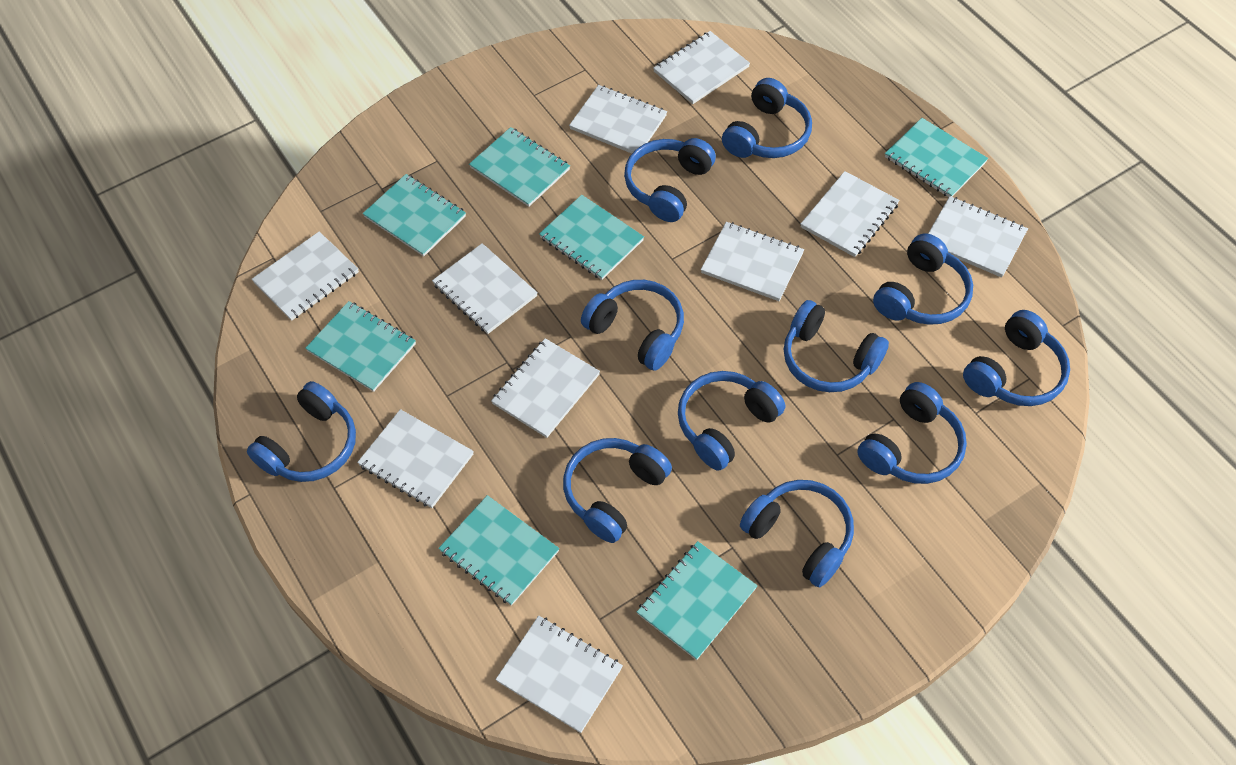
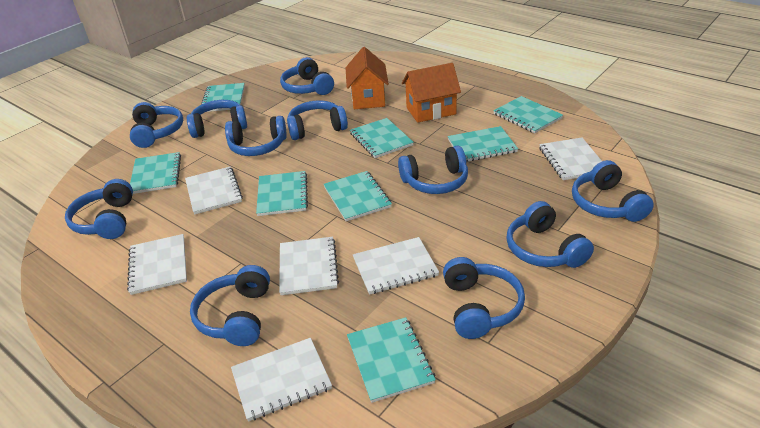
orange house: 0 -> 2
turquoise notebook: 7 -> 8
white notebook: 10 -> 6

